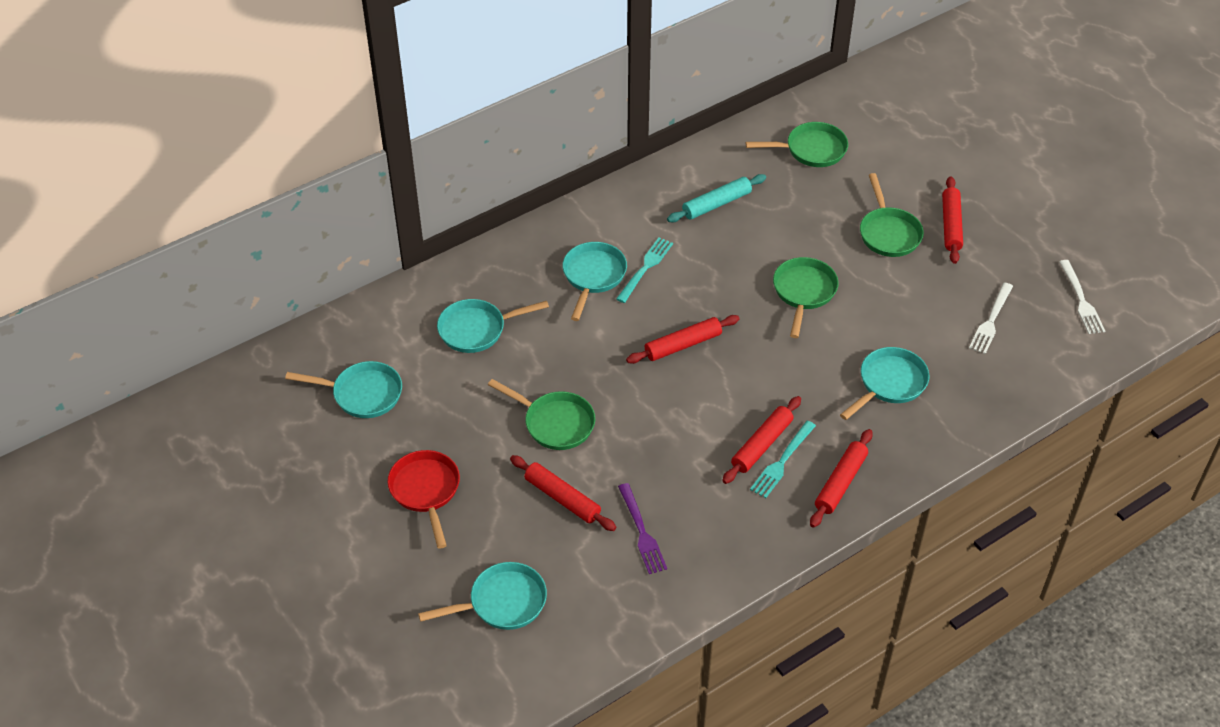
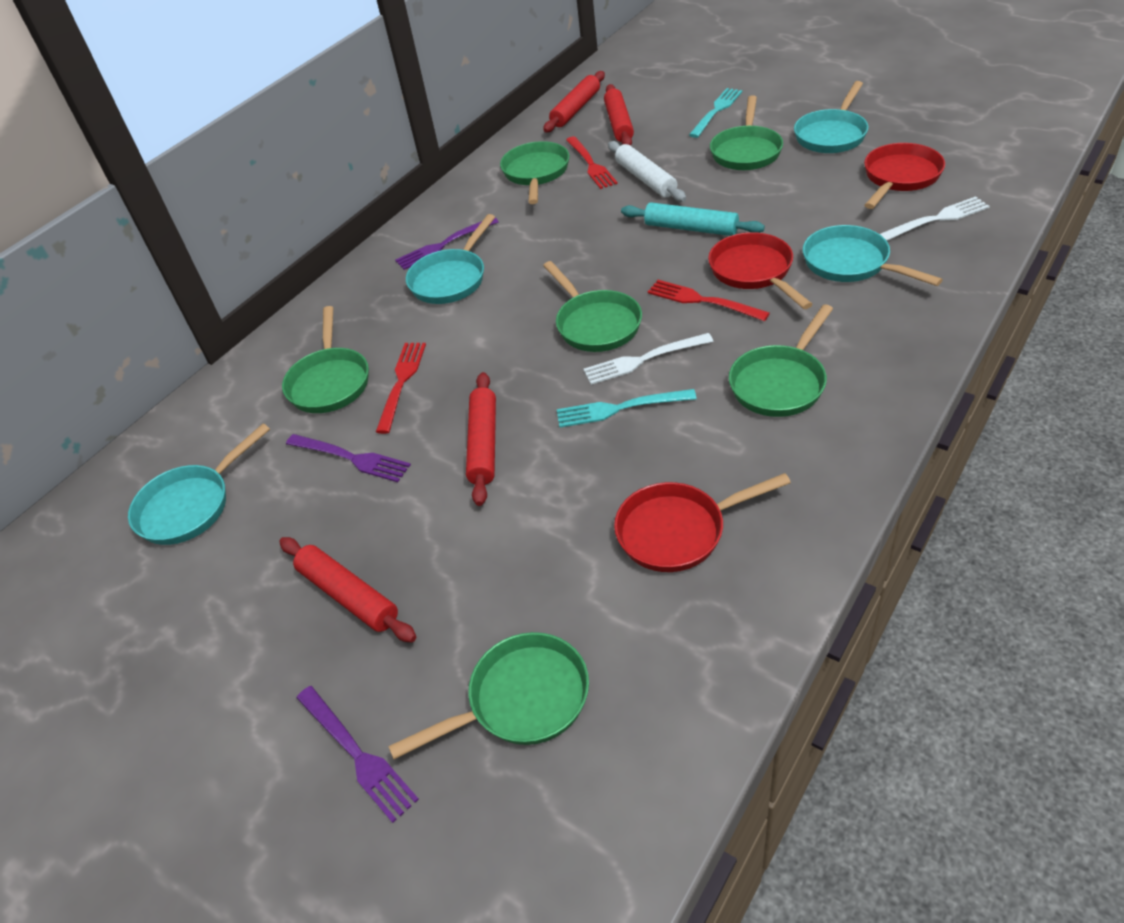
green pan: 4 -> 6
purple fork: 1 -> 3
red fork: 0 -> 3
red pan: 1 -> 3
red rolling pin: 5 -> 4
turquoise pan: 5 -> 4
white rolling pin: 0 -> 1

